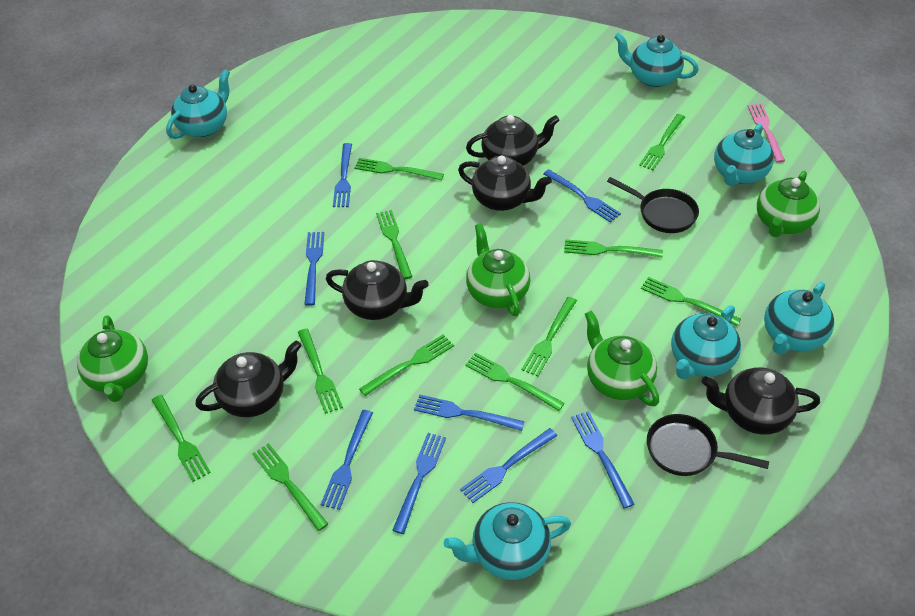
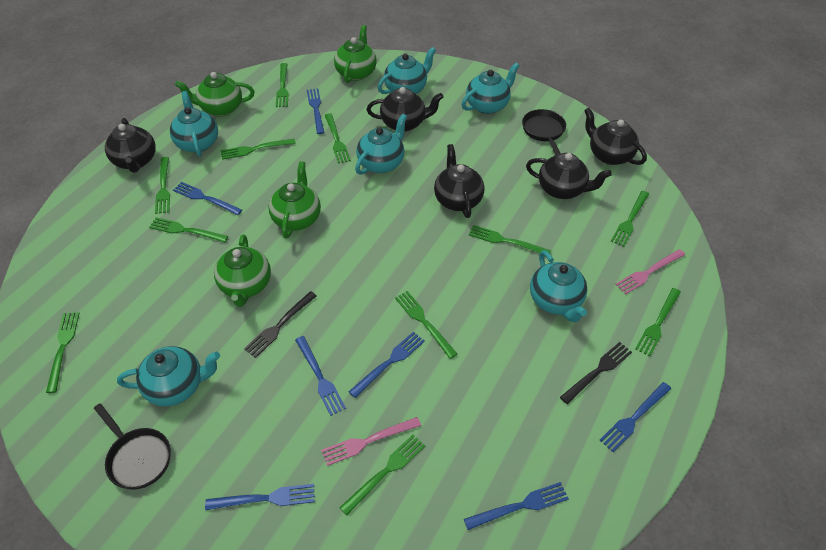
black fork: 0 -> 2
blue fork: 8 -> 7
pink fork: 1 -> 2

